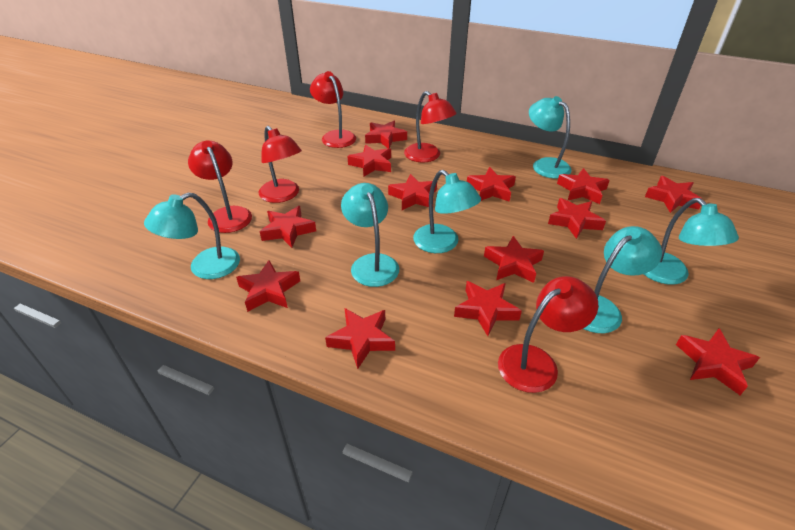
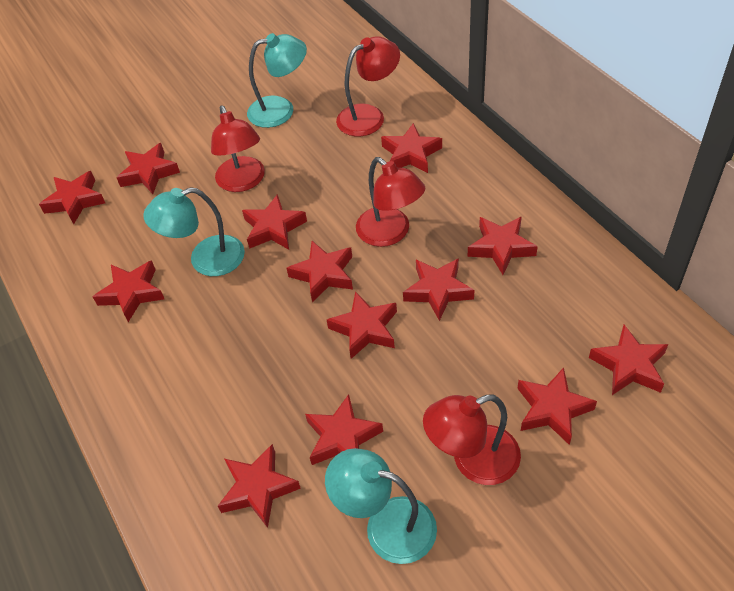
red lamp: 5 -> 4
turquoise lamp: 6 -> 3

